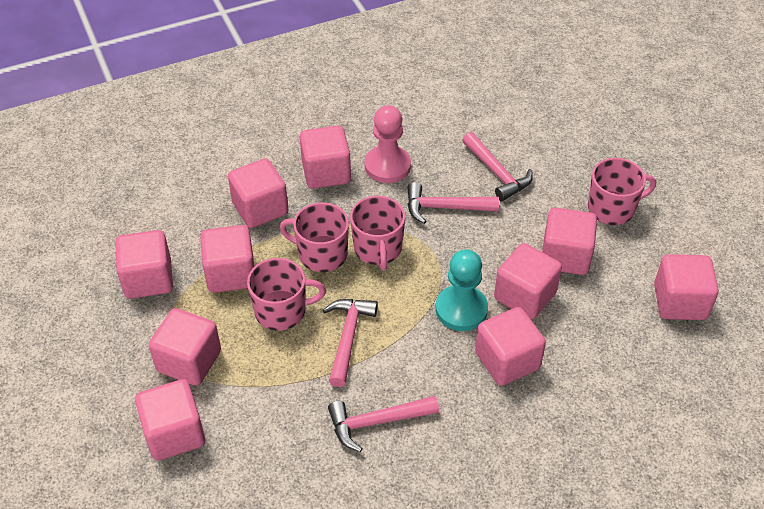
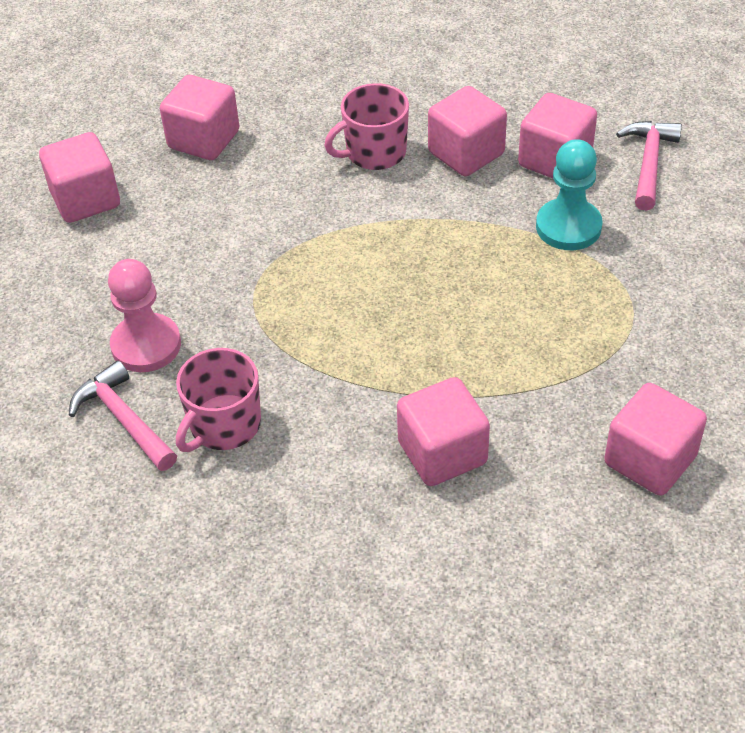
pink cube: 10 -> 6
pink hammer: 4 -> 2
pink mug: 4 -> 2

